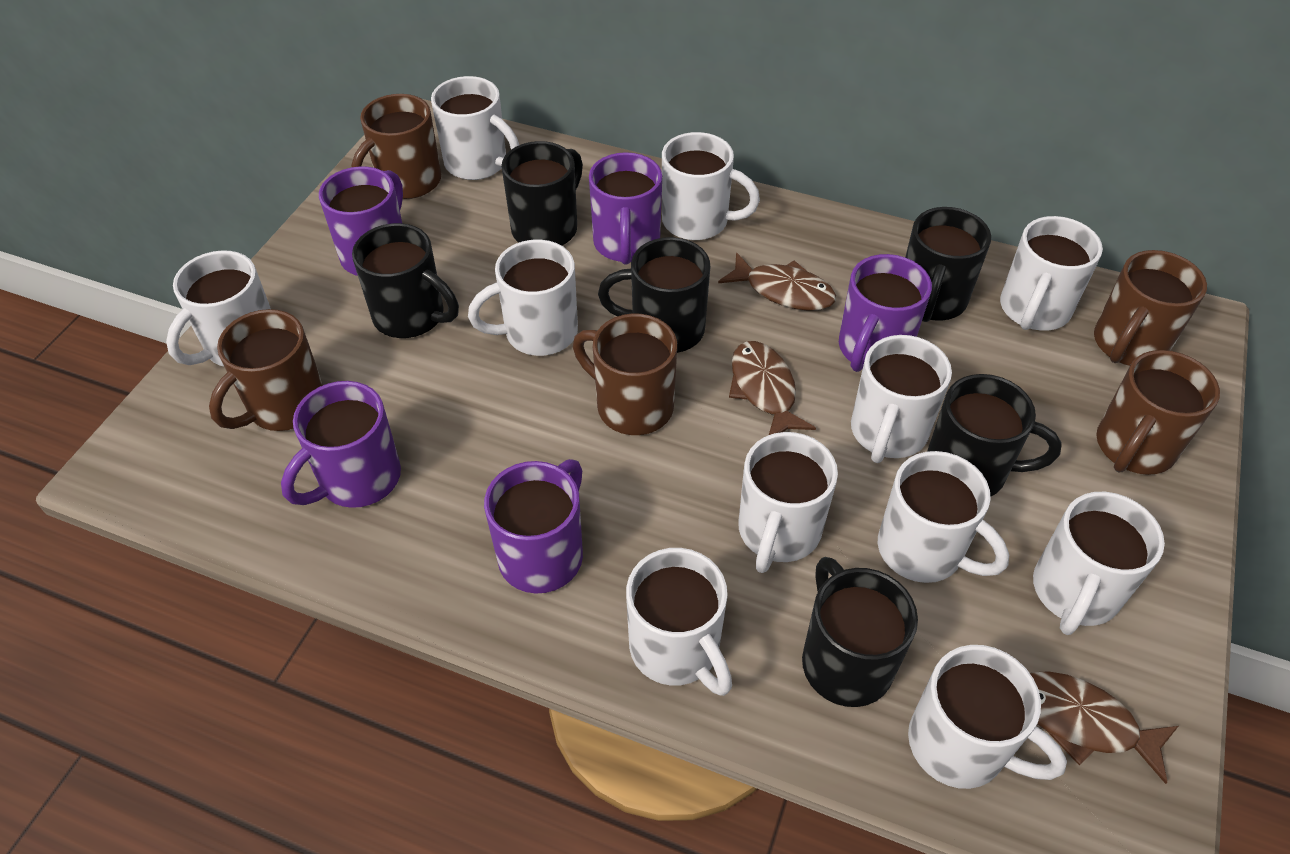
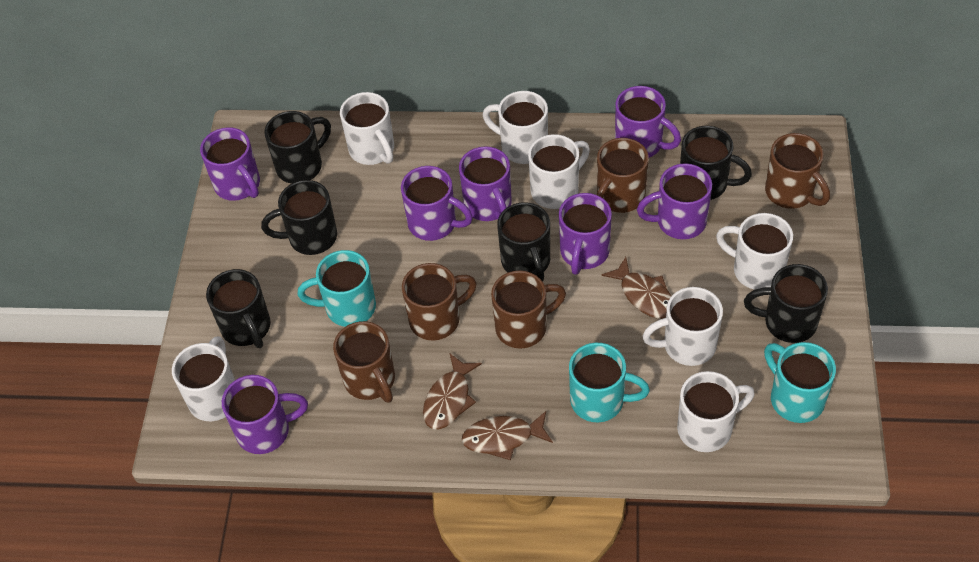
purple mug: 5 -> 7
turquoise mug: 0 -> 3
white mug: 11 -> 7

